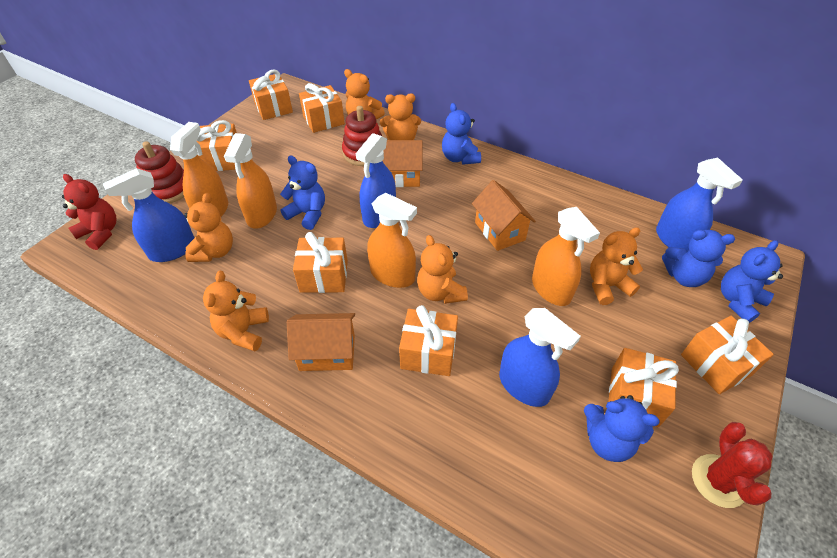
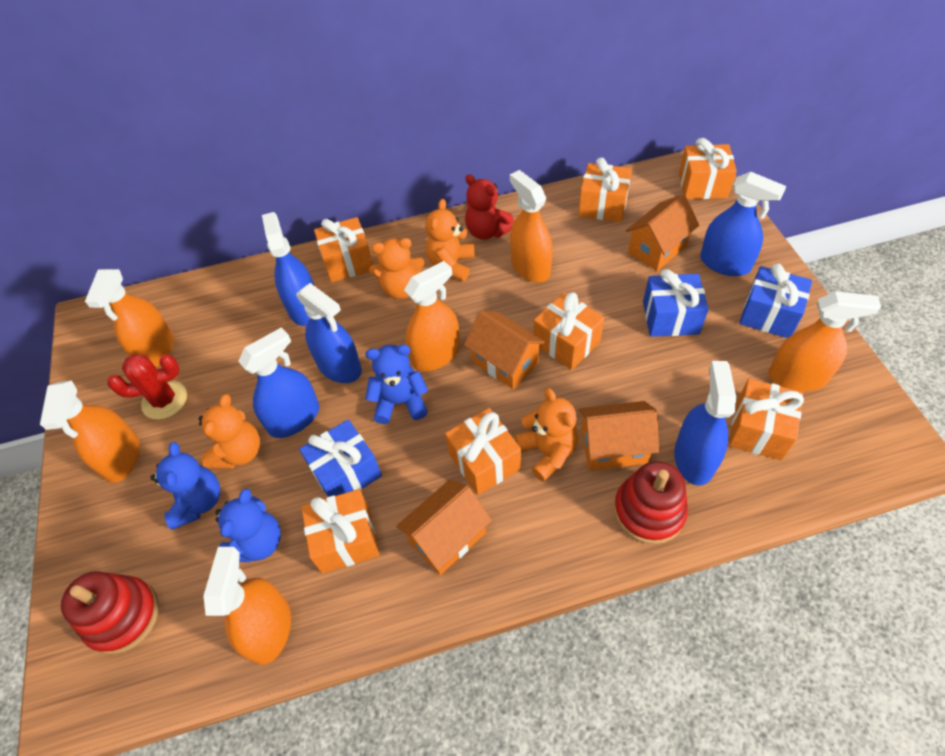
blue gift: 0 -> 3
blue spray bottle: 4 -> 5
blue teddy bear: 5 -> 3
orange house: 3 -> 4
orange spray bottle: 4 -> 6
orange teddy bear: 6 -> 4

